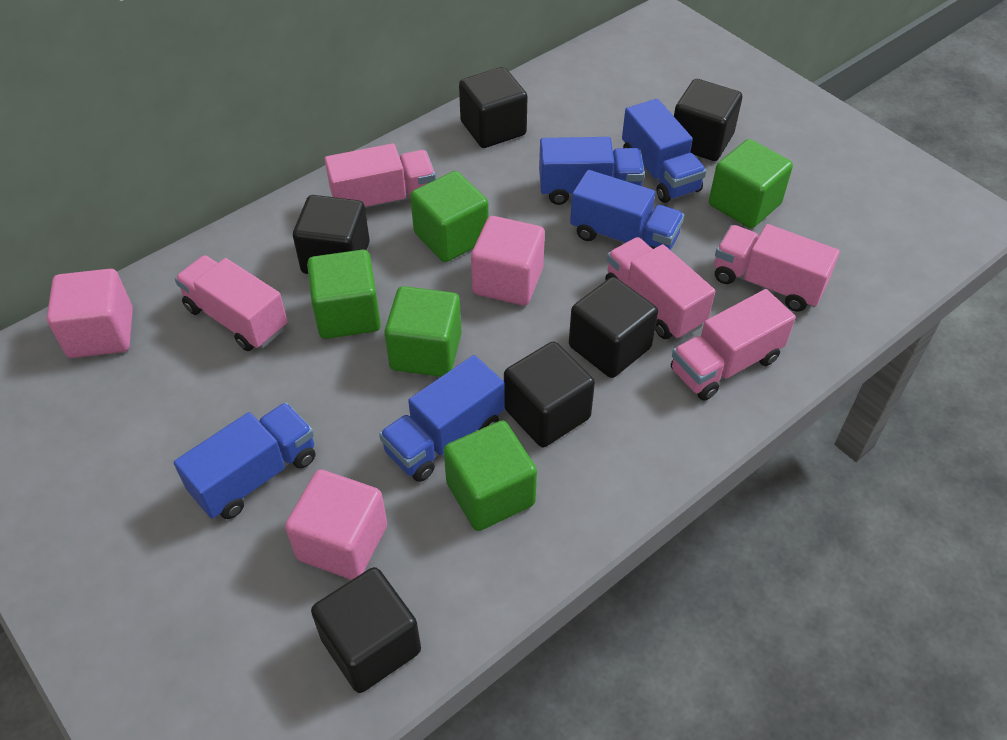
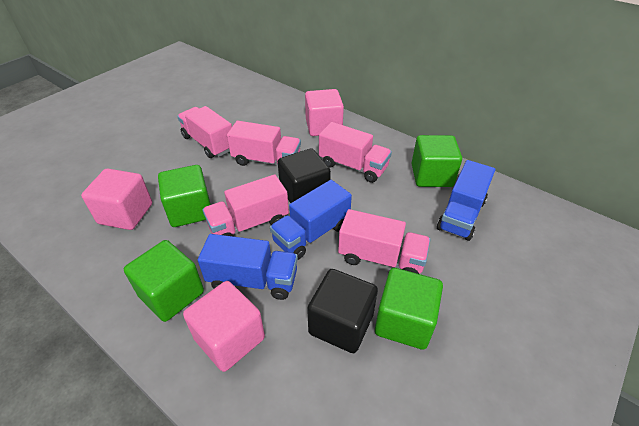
black cube: 6 -> 2
blue truck: 5 -> 3
green cube: 5 -> 4

